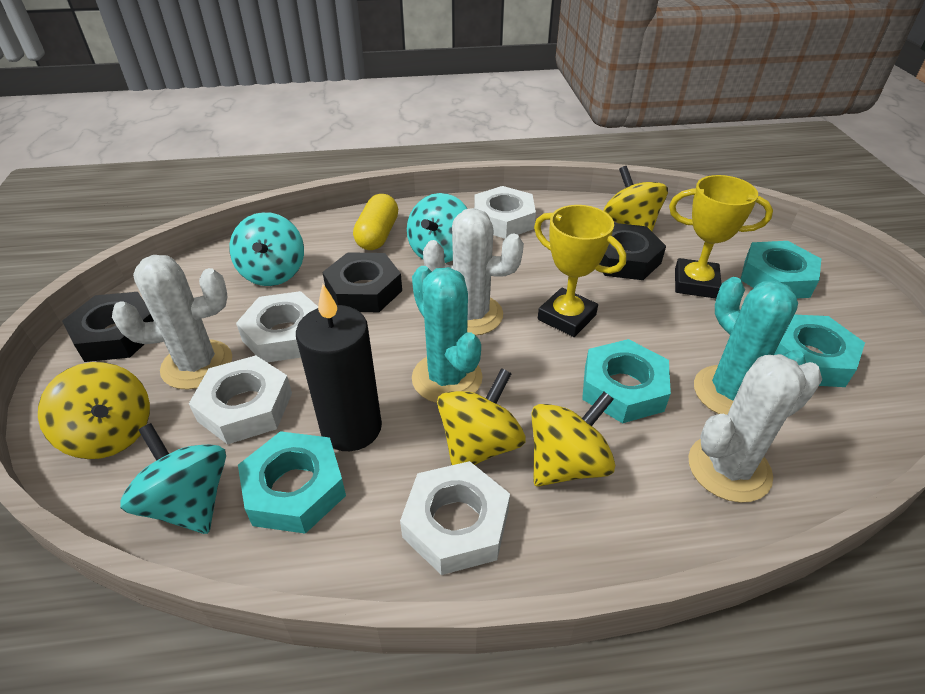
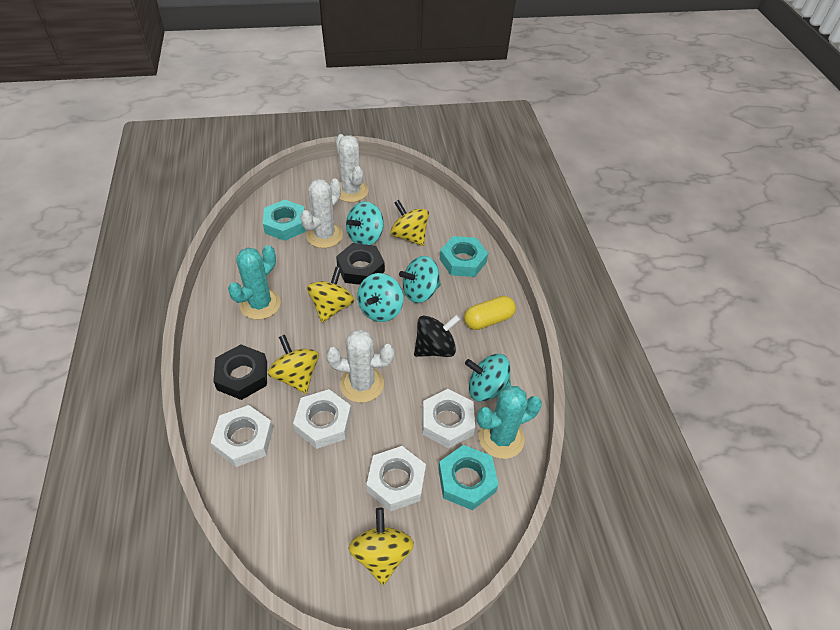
black candle: 1 -> 0
black nut: 3 -> 2
black spinning top: 0 -> 1
turquoise nut: 4 -> 3
turquoise spinning top: 3 -> 4
yellow trophy: 2 -> 0

